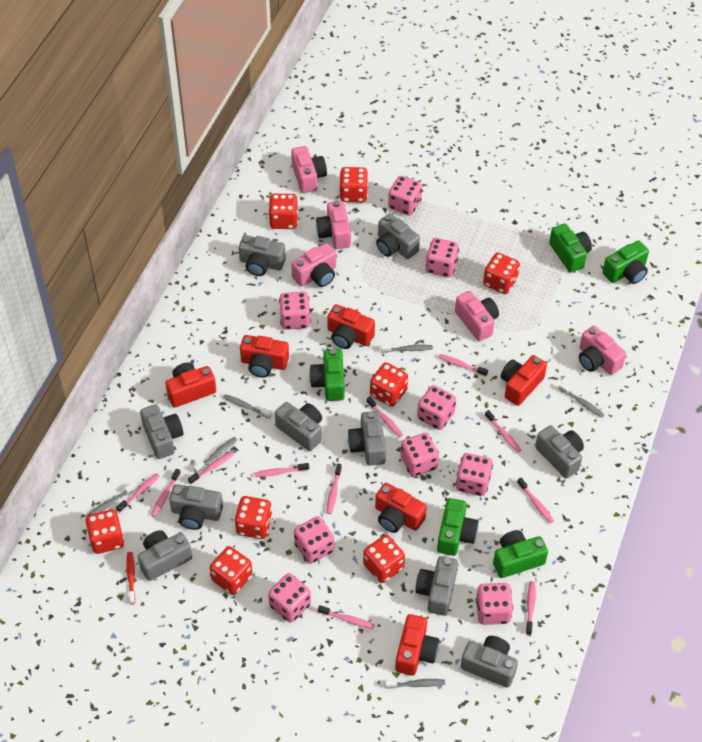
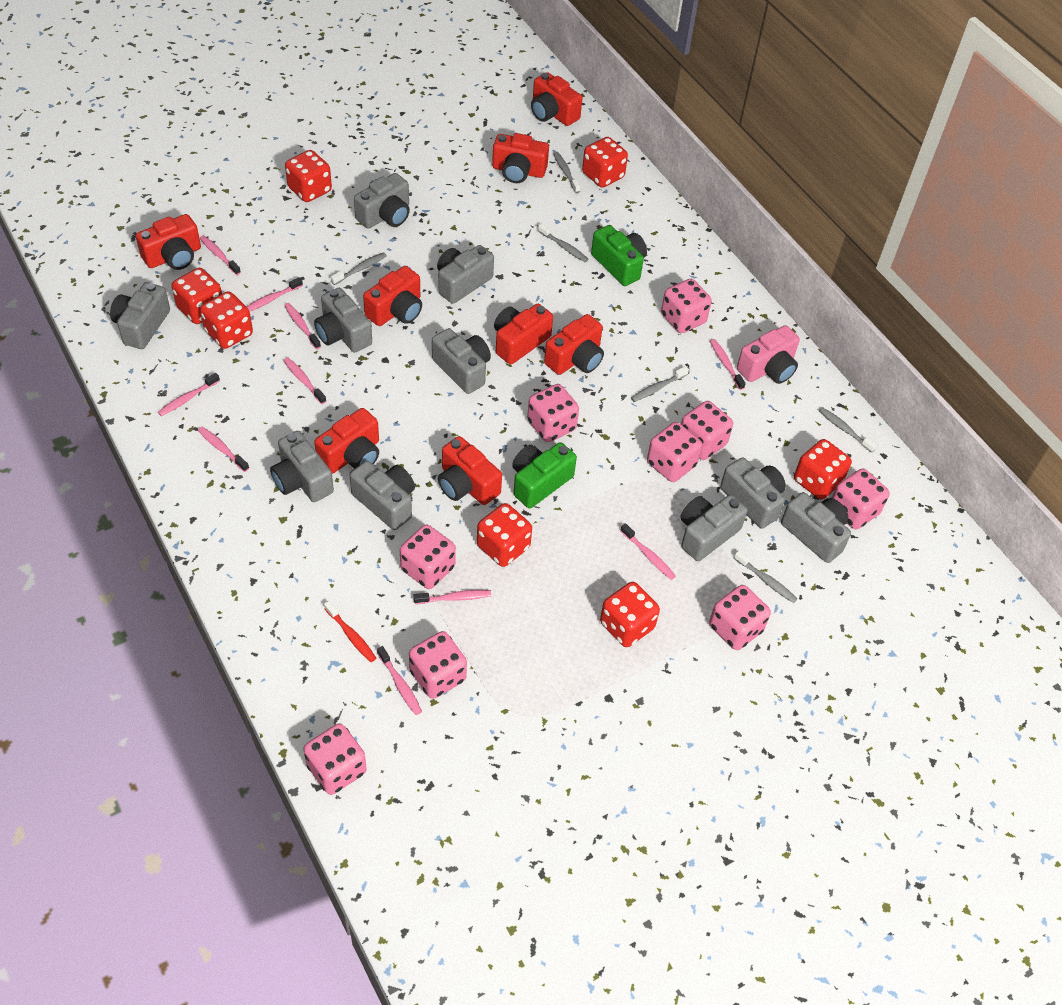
green camera: 5 -> 2
pink camera: 5 -> 1
pink toothbrush: 11 -> 10
red camera: 6 -> 8
red dice: 8 -> 7

